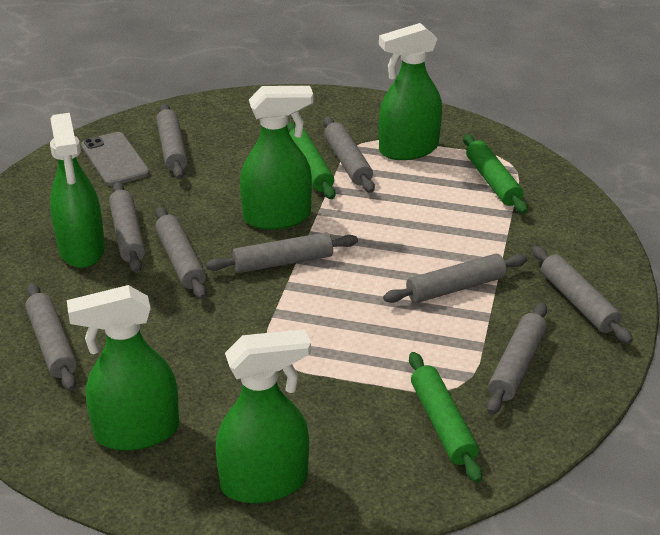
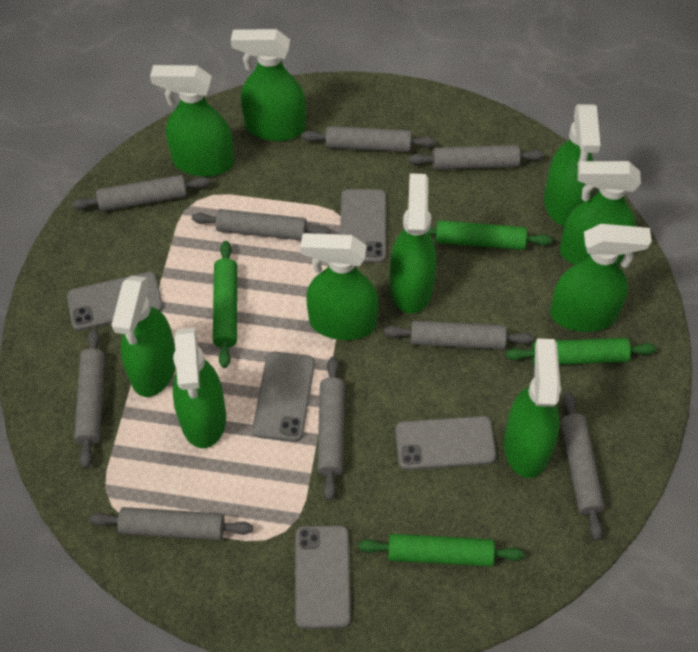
green rolling pin: 3 -> 4
green spray bottle: 5 -> 10
grey phone: 1 -> 5

